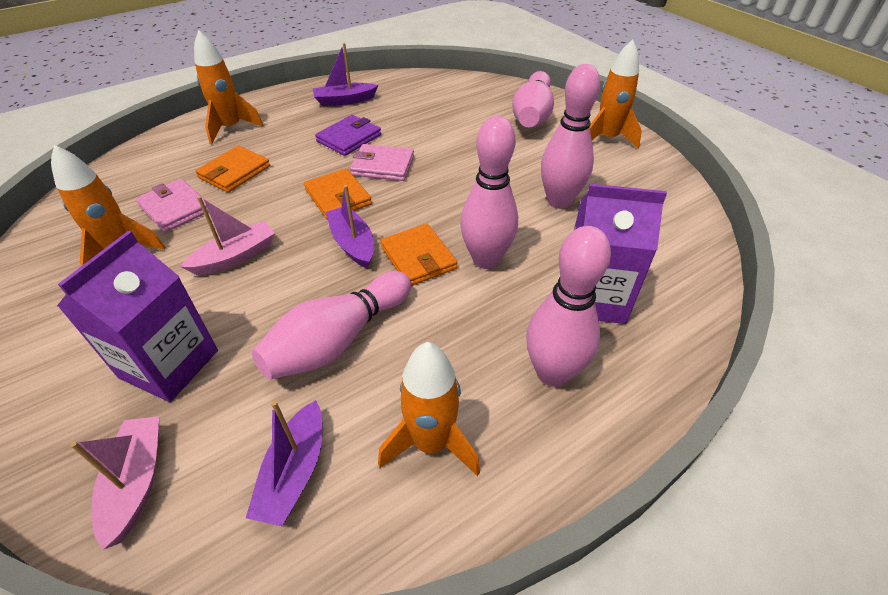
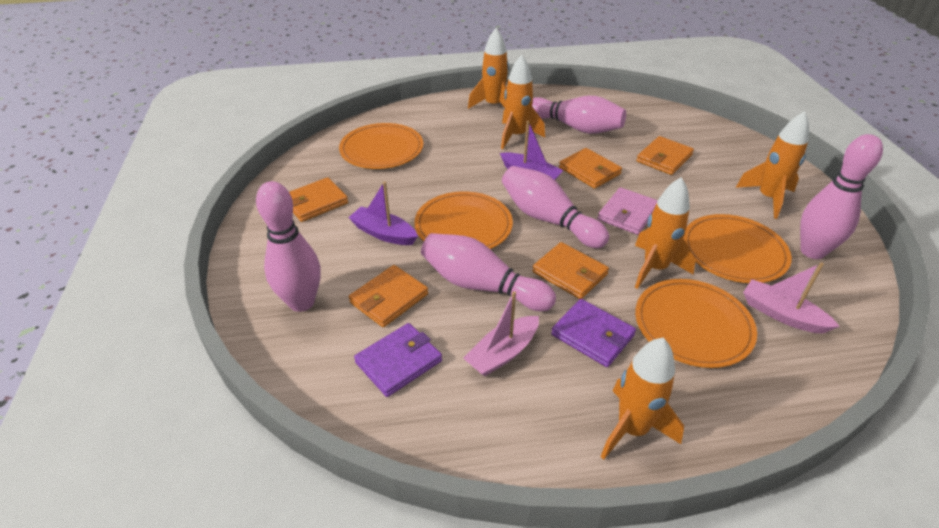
orange plate: 0 -> 4
orange rocket: 4 -> 5
orange wallet: 3 -> 5
pink wallet: 2 -> 1
purple boat: 3 -> 2
purple carton: 2 -> 0
purple wallet: 1 -> 2

